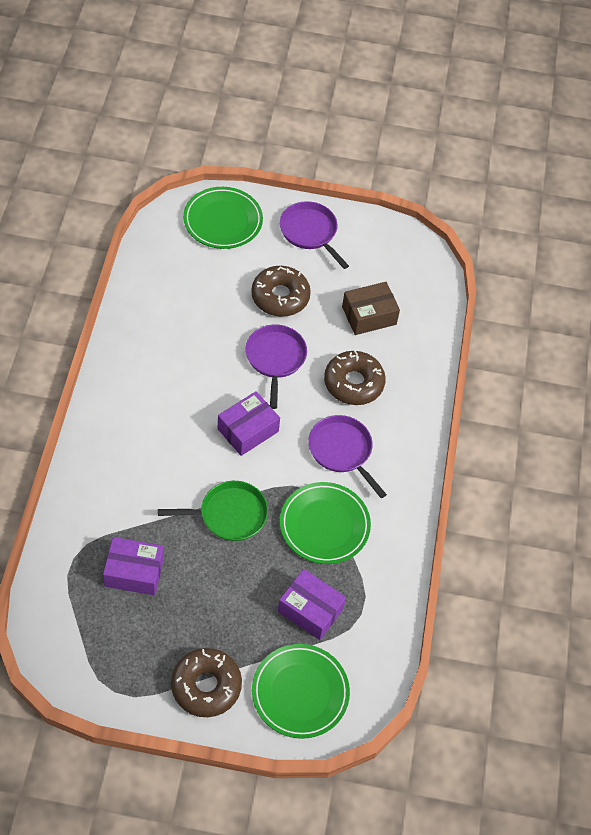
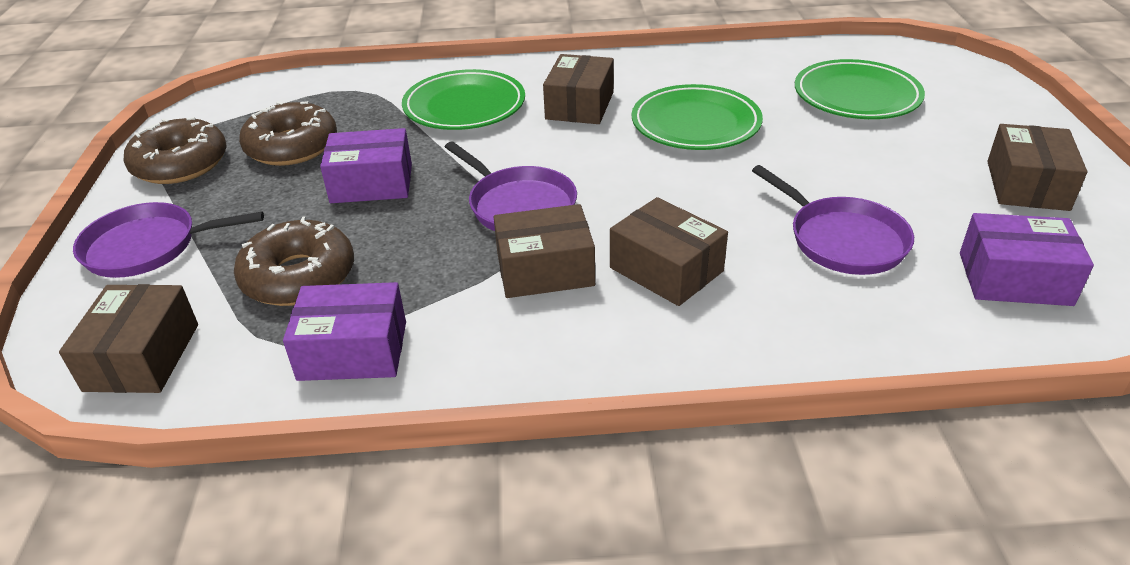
brown box: 1 -> 5
green pan: 1 -> 0

